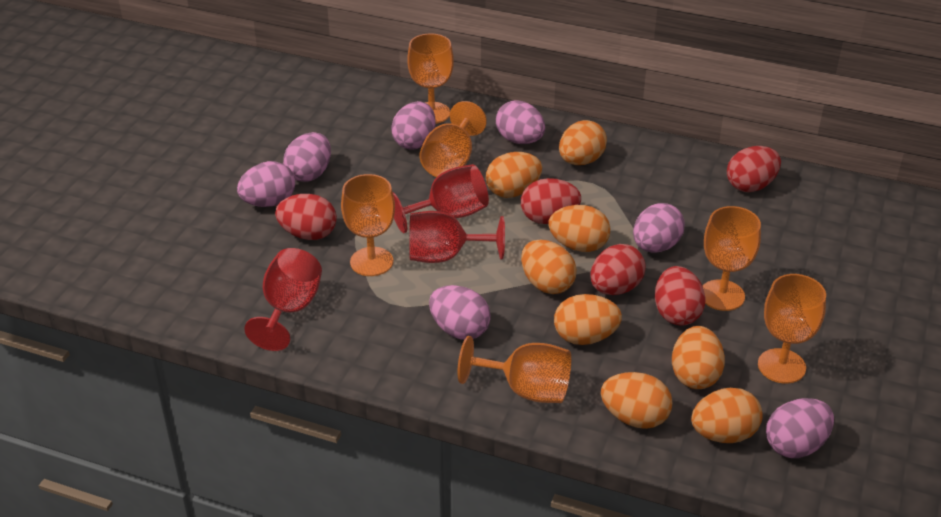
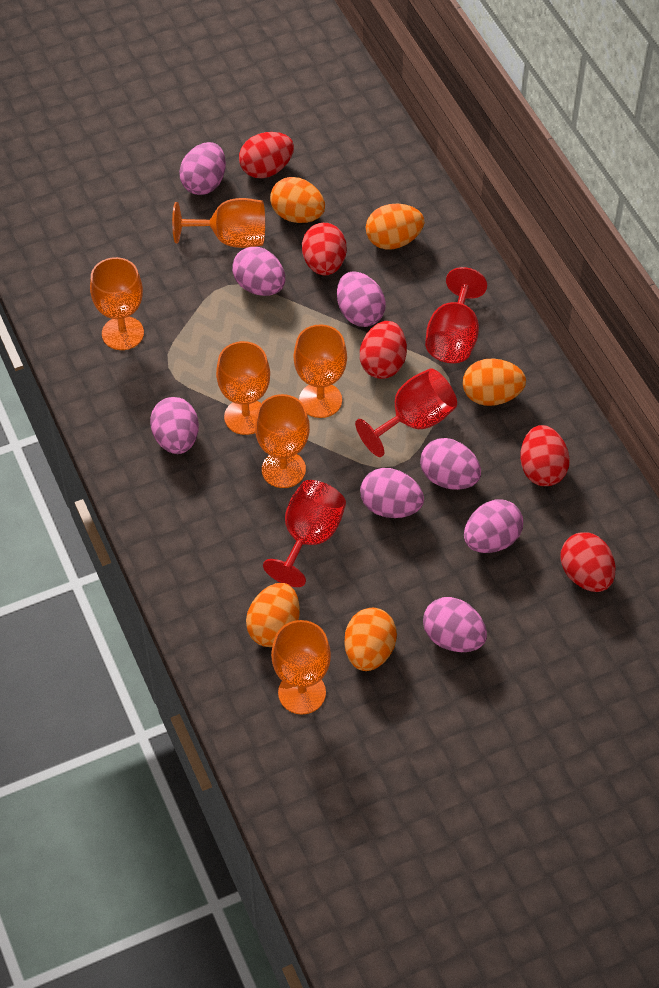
orange egg: 8 -> 5
pink egg: 7 -> 8

